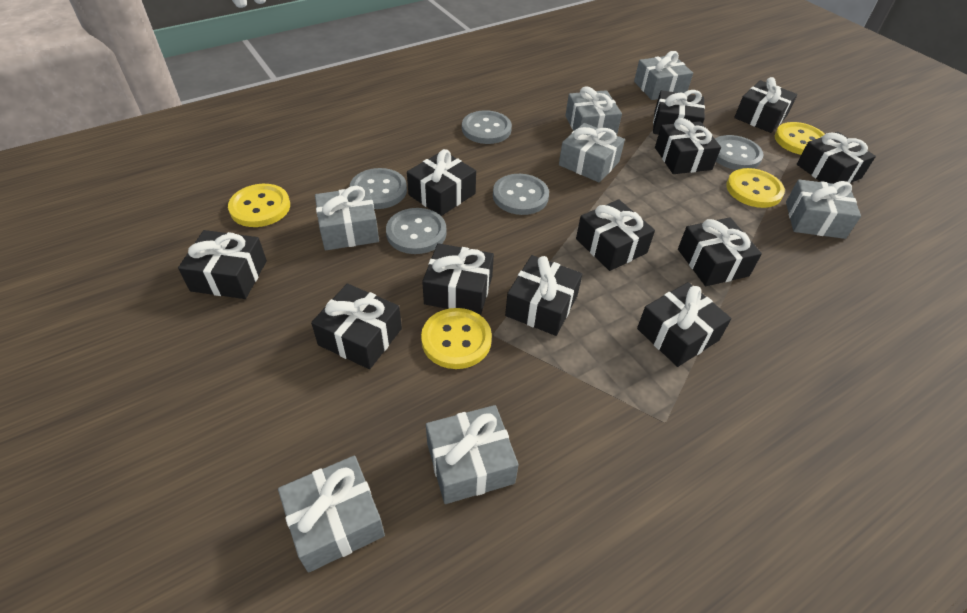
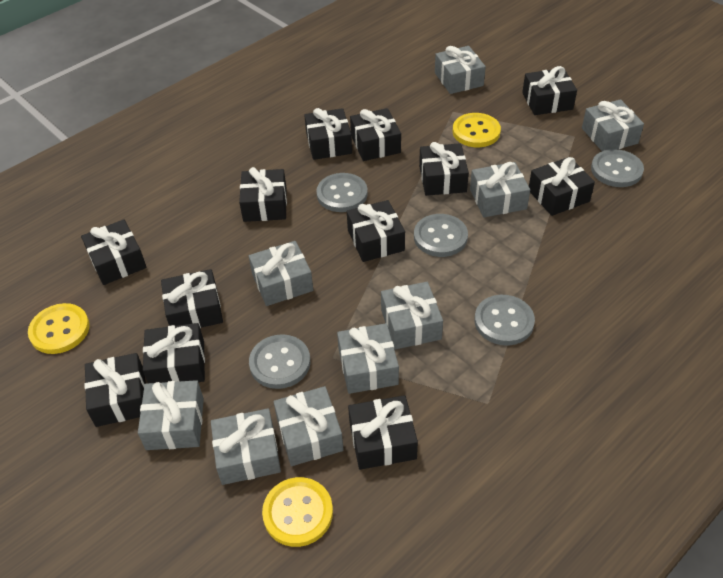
grey gift: 7 -> 9
yellow button: 4 -> 3

